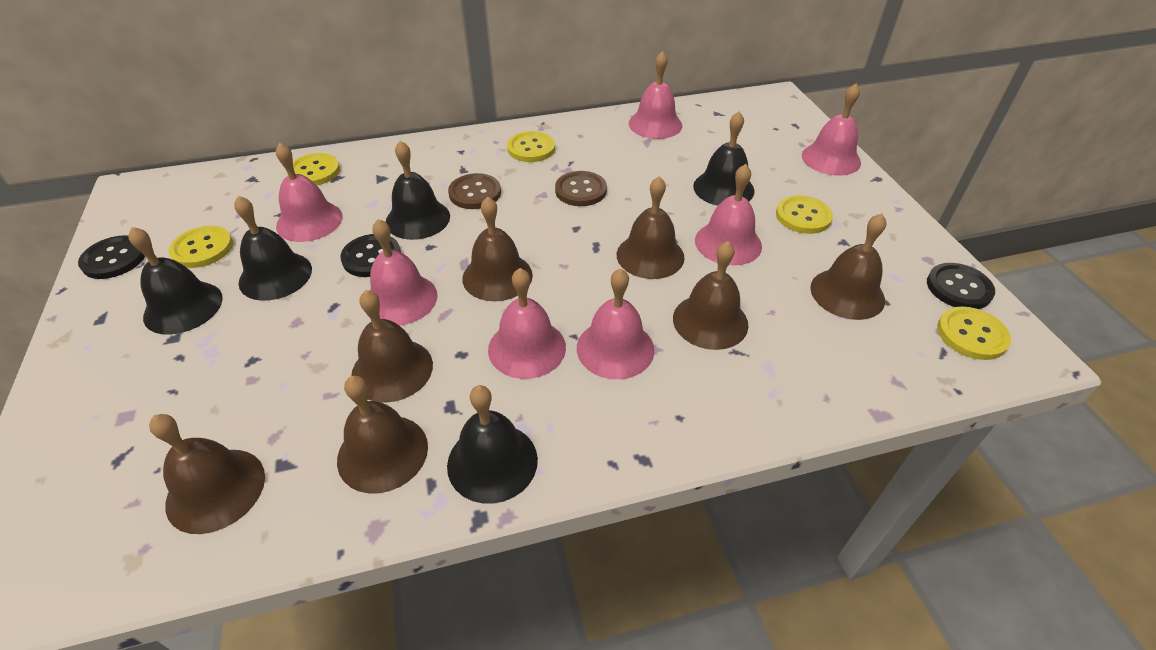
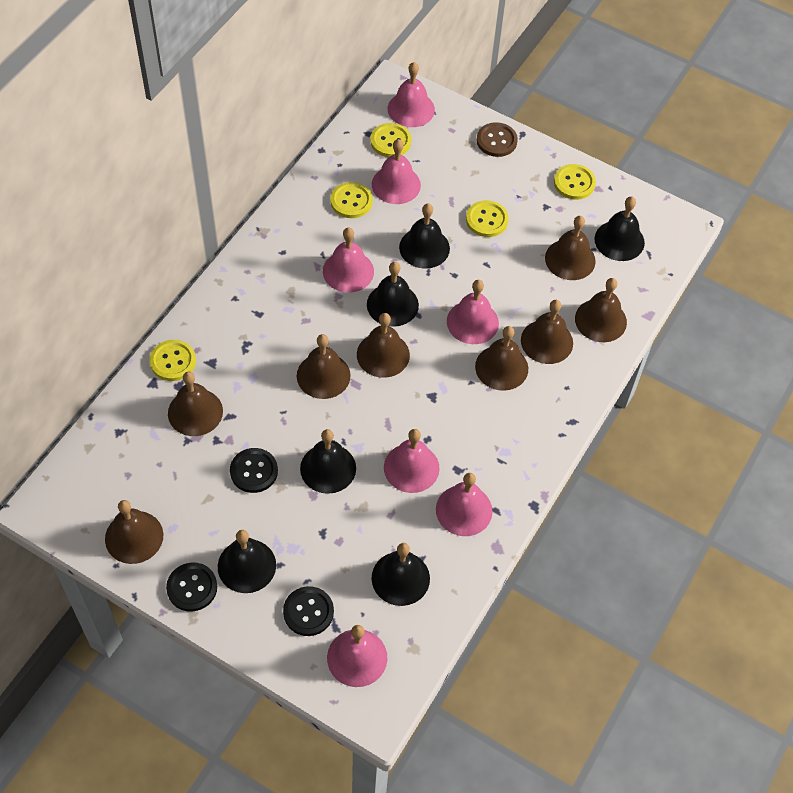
black bell: 5 -> 6
brown bell: 7 -> 8
brown button: 2 -> 1

